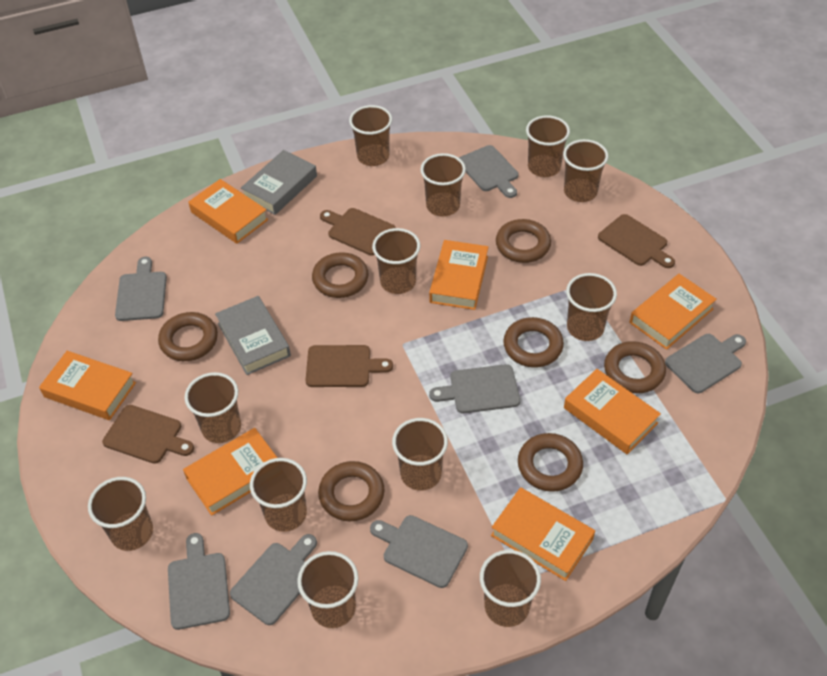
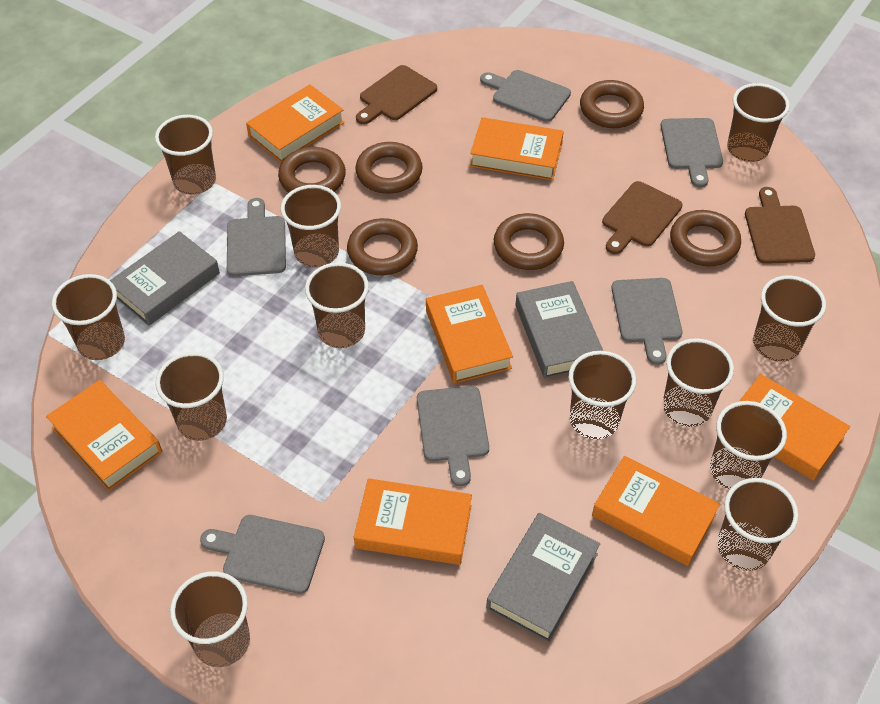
brown cutting board: 4 -> 3
brown ring: 7 -> 6
grey book: 2 -> 3
grey cutting board: 7 -> 6

